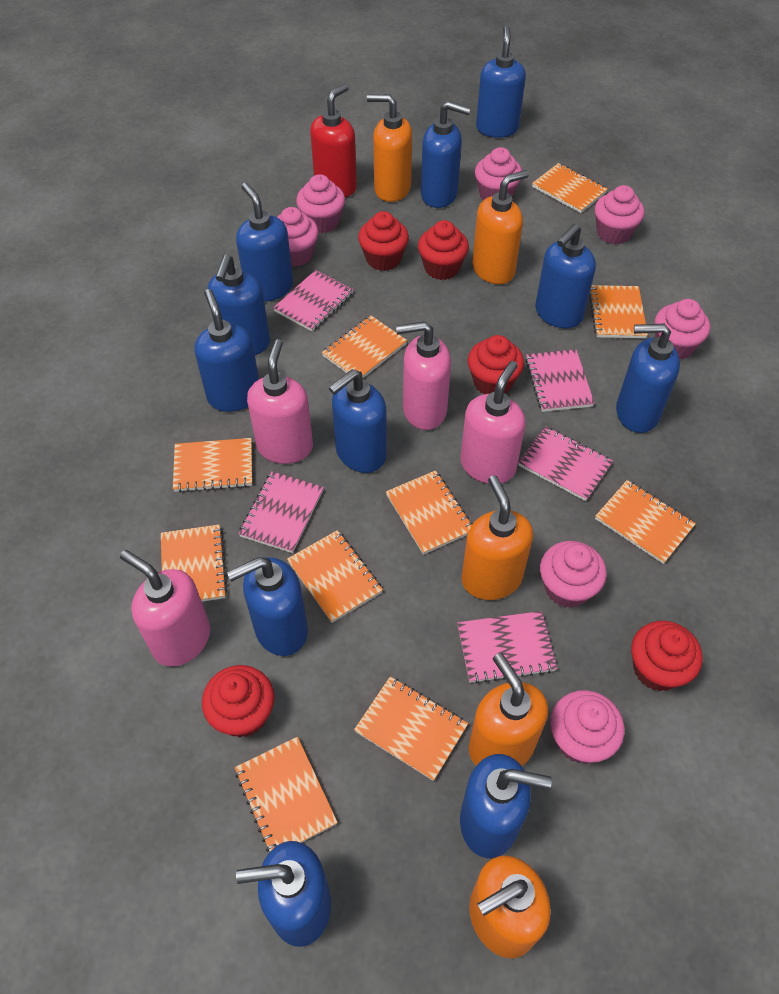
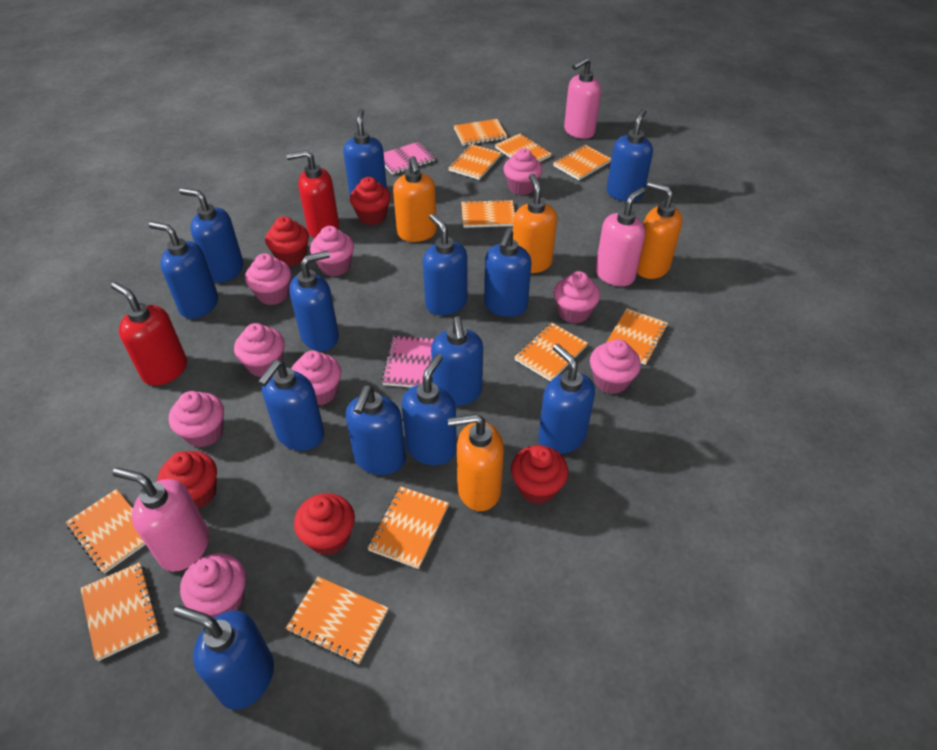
blue soap dispenser: 11 -> 13
orange notebook: 10 -> 11
orange soap dispenser: 5 -> 4
pink cupcake: 7 -> 9
pink notebook: 5 -> 2
pink soap dispenser: 4 -> 3
red soap dispenser: 1 -> 2

